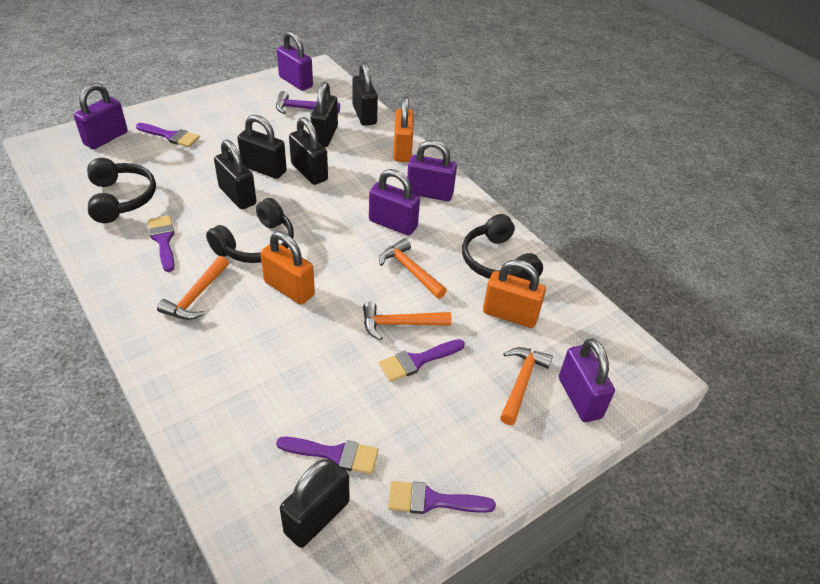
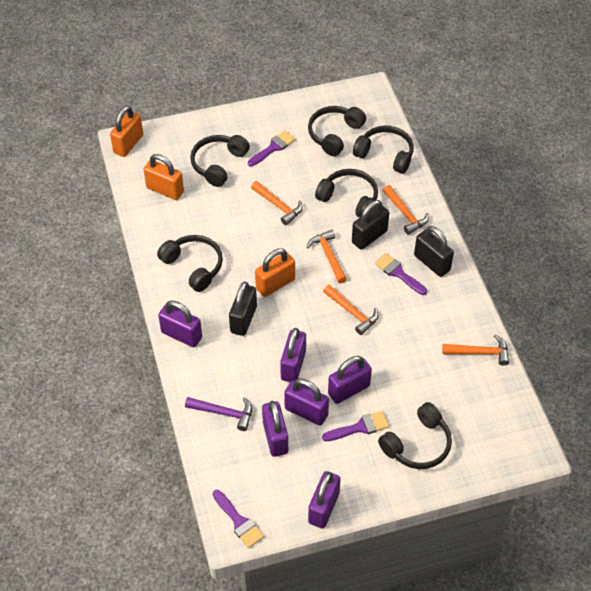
black headphones: 3 -> 6
black padlock: 6 -> 3
orange hammer: 4 -> 5
purple brush: 5 -> 4
purple padlock: 5 -> 6

